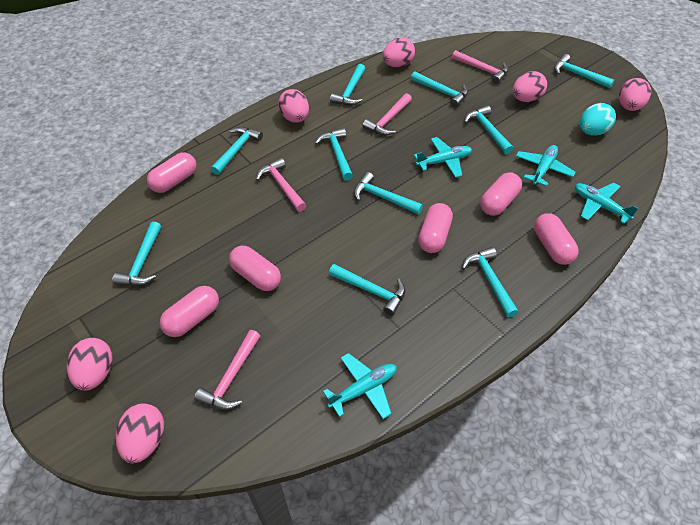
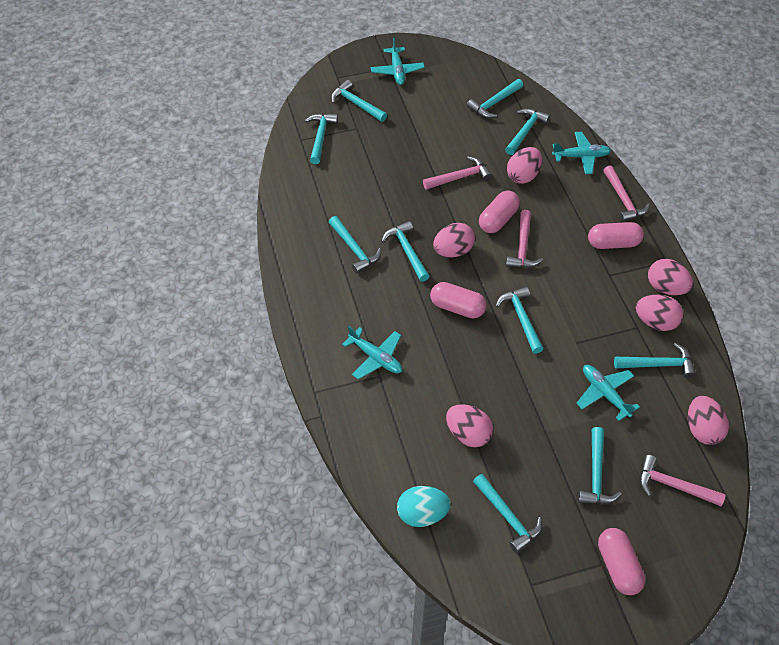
pink capsule: 6 -> 4

